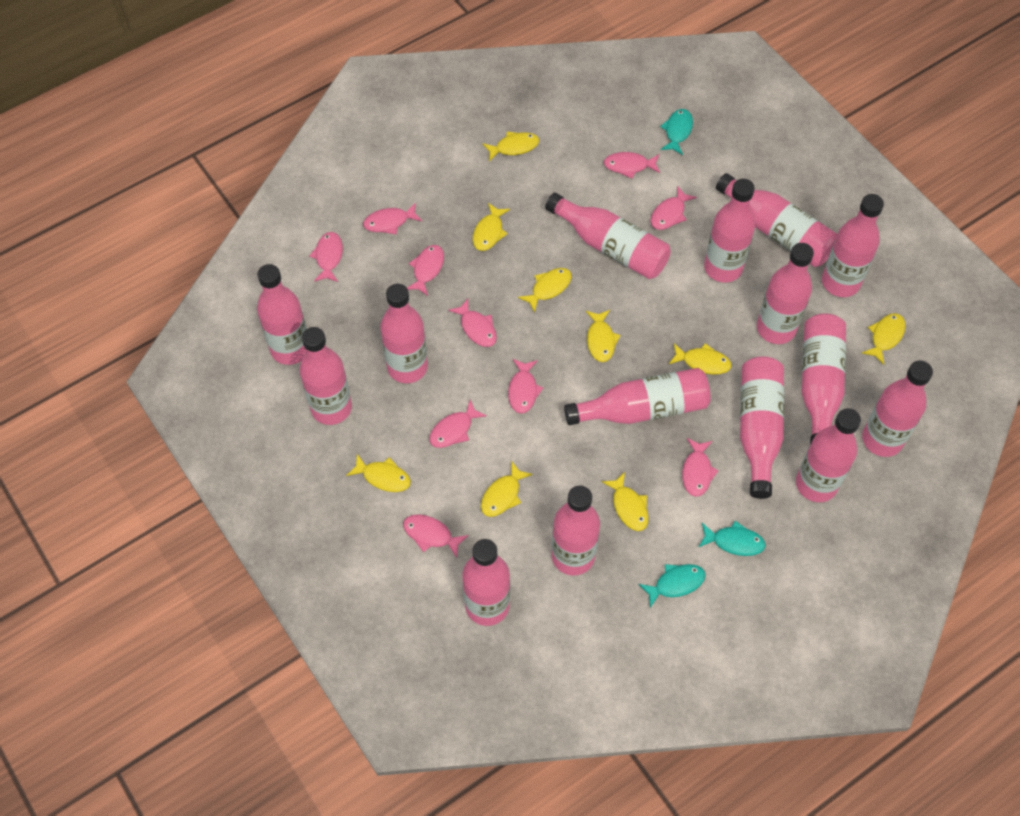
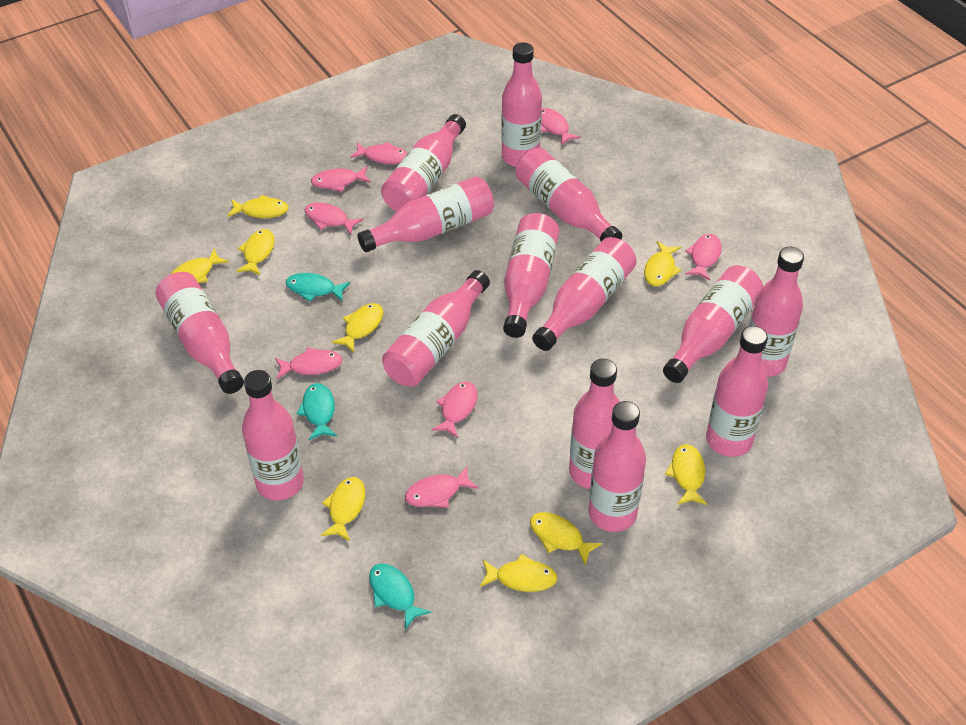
pink bottle: 15 -> 14
pink fish: 10 -> 8

